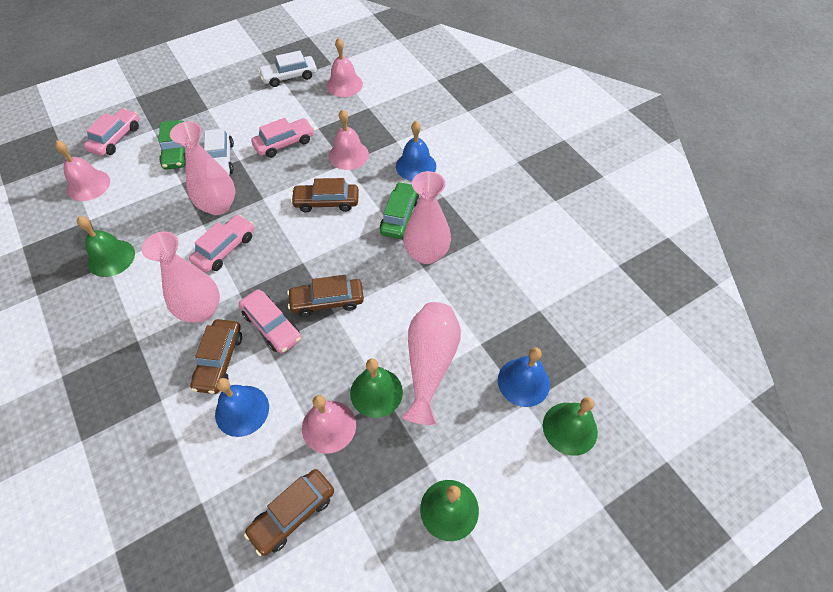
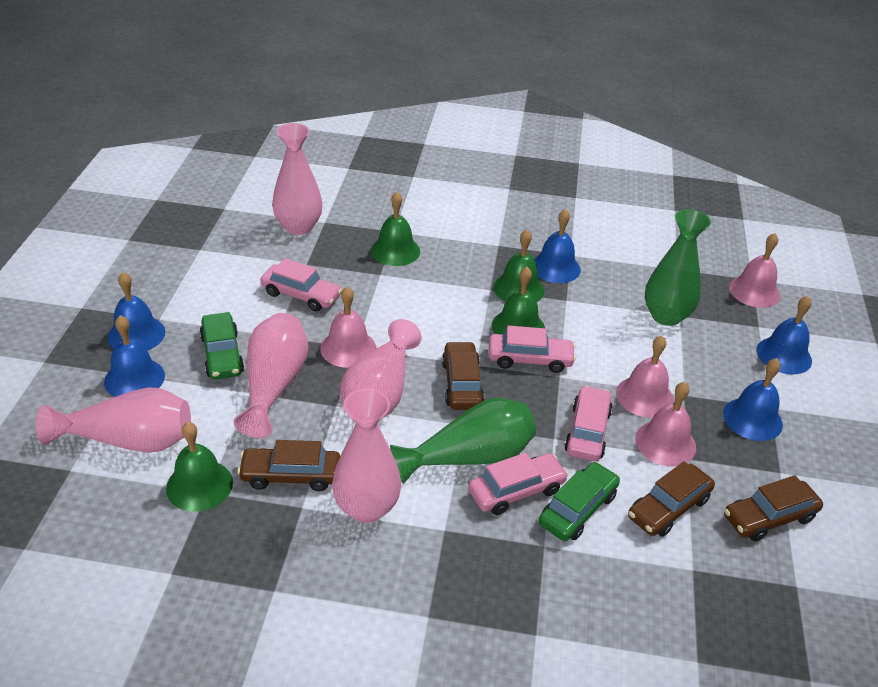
blue bell: 3 -> 5
green vase: 0 -> 2
pink vase: 4 -> 5
white car: 2 -> 0

